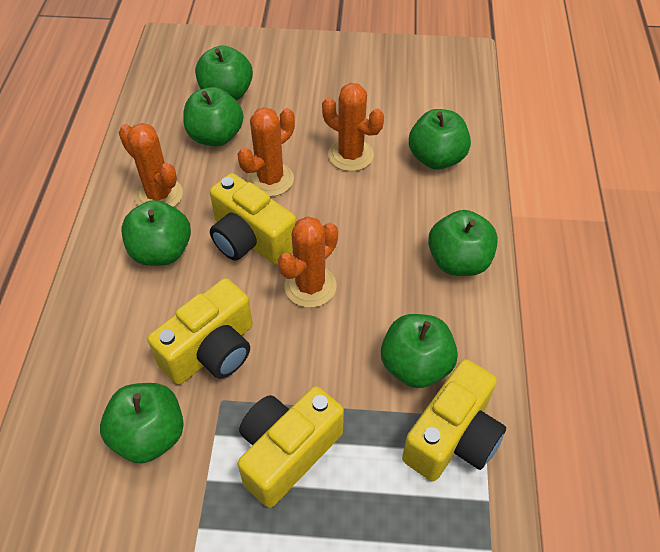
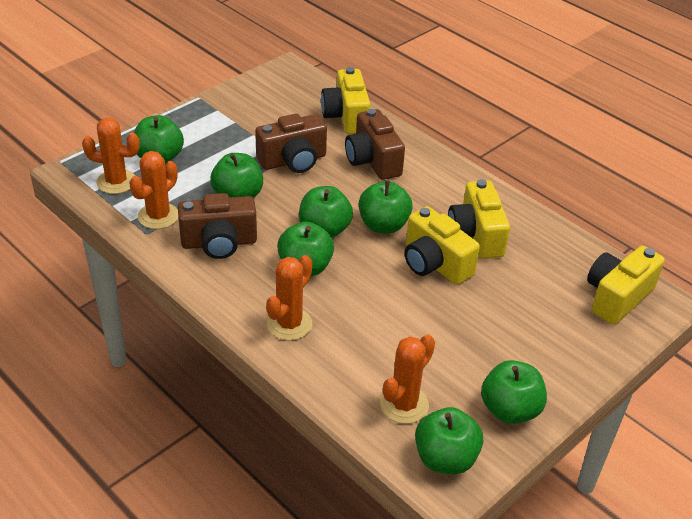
brown camera: 0 -> 3

